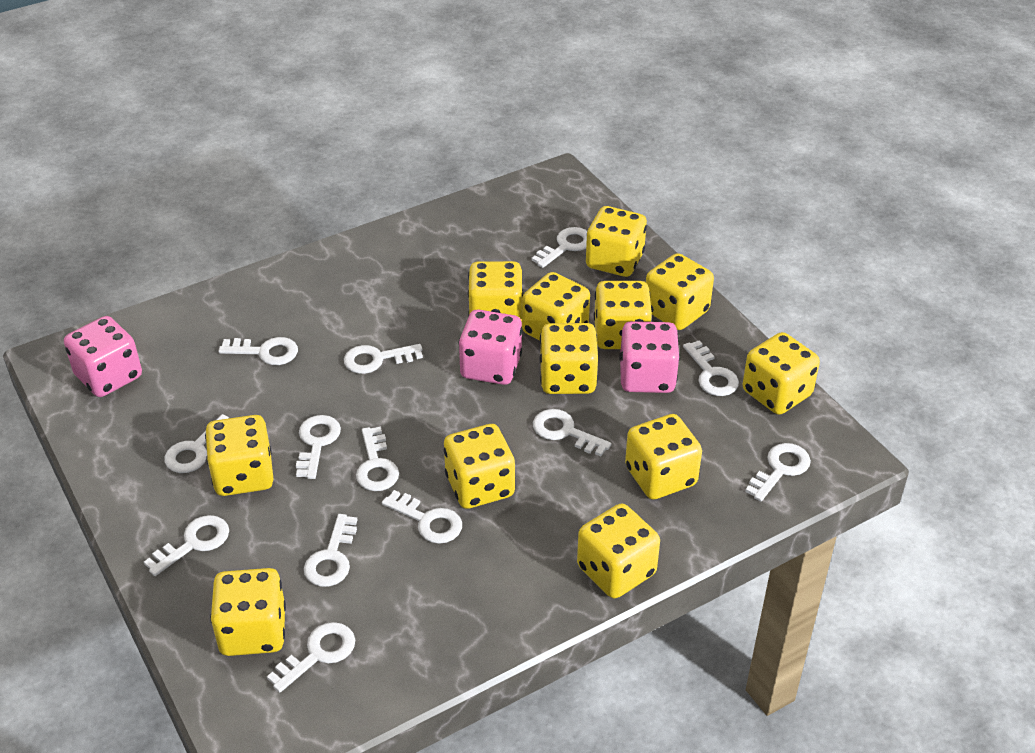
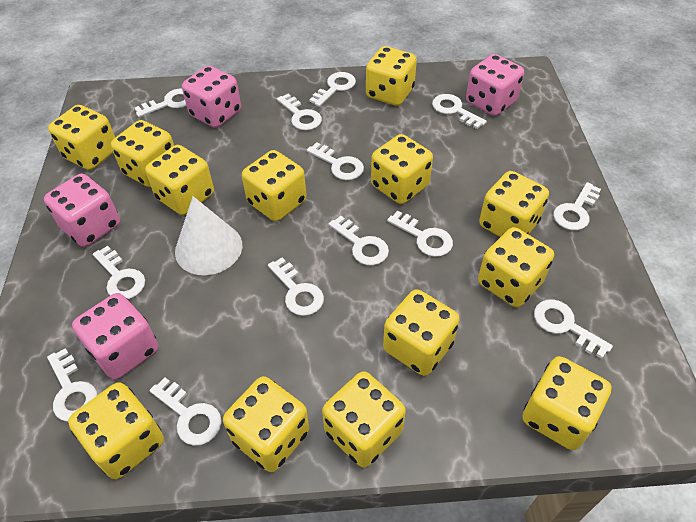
pink dice: 3 -> 4
white cone: 0 -> 1
yellow dice: 12 -> 13

